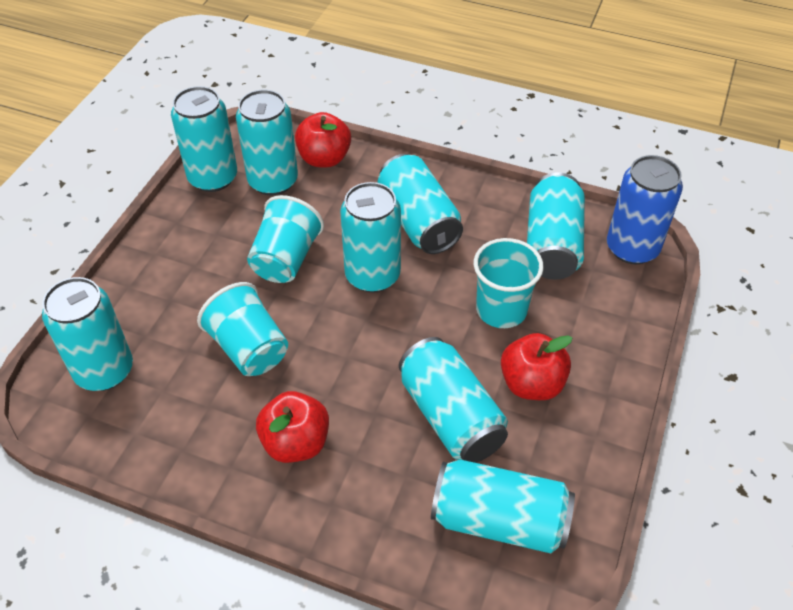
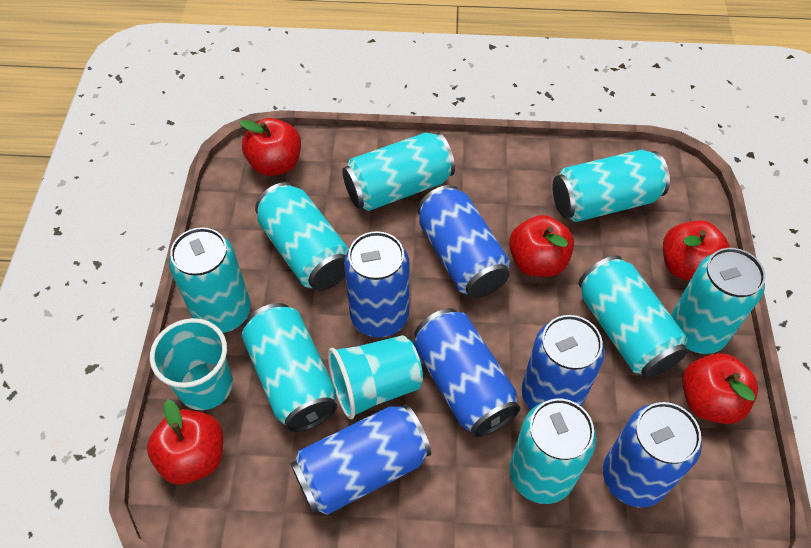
blue can: 1 -> 6
red apple: 3 -> 5
turquoise cup: 3 -> 2

